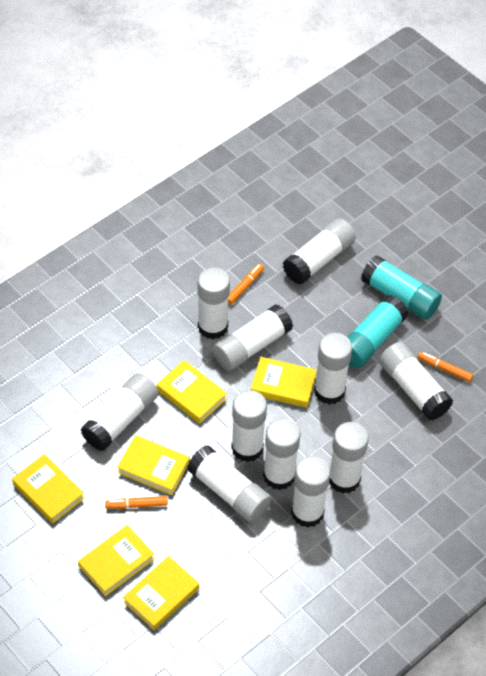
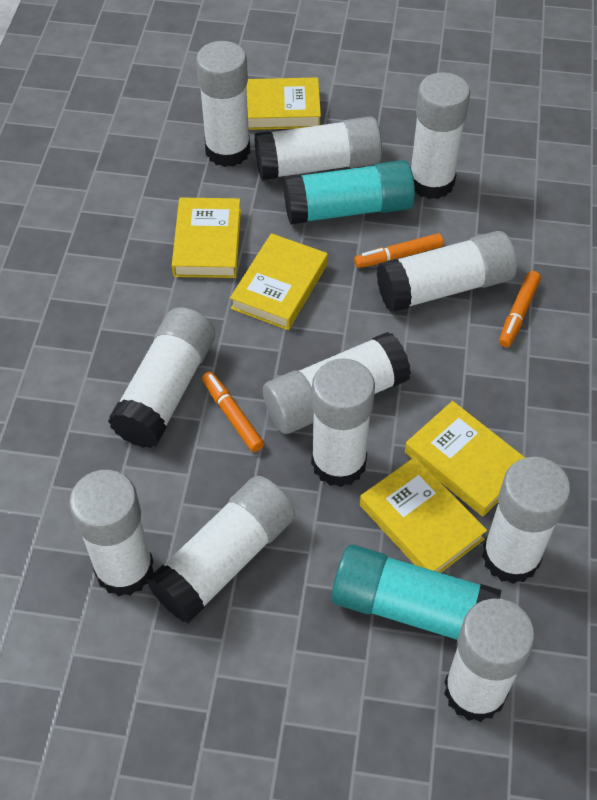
yellow book: 6 -> 5

